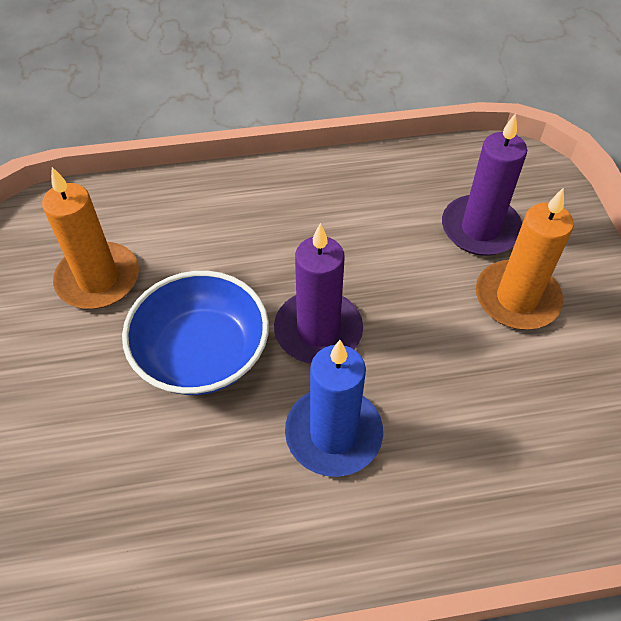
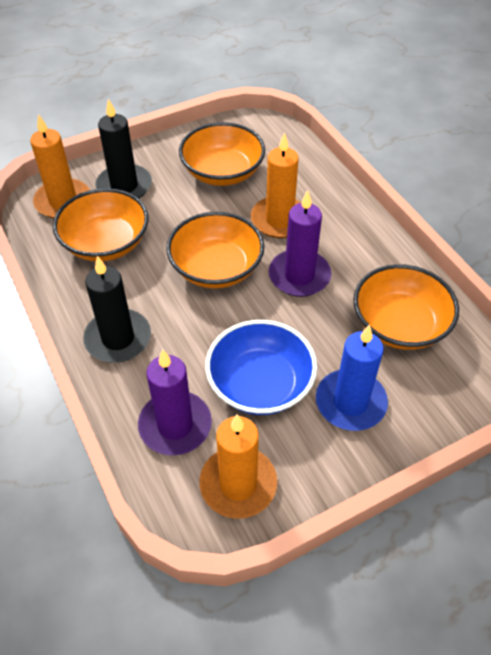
black candle: 0 -> 2
orange bowl: 0 -> 4
orange candle: 2 -> 3

